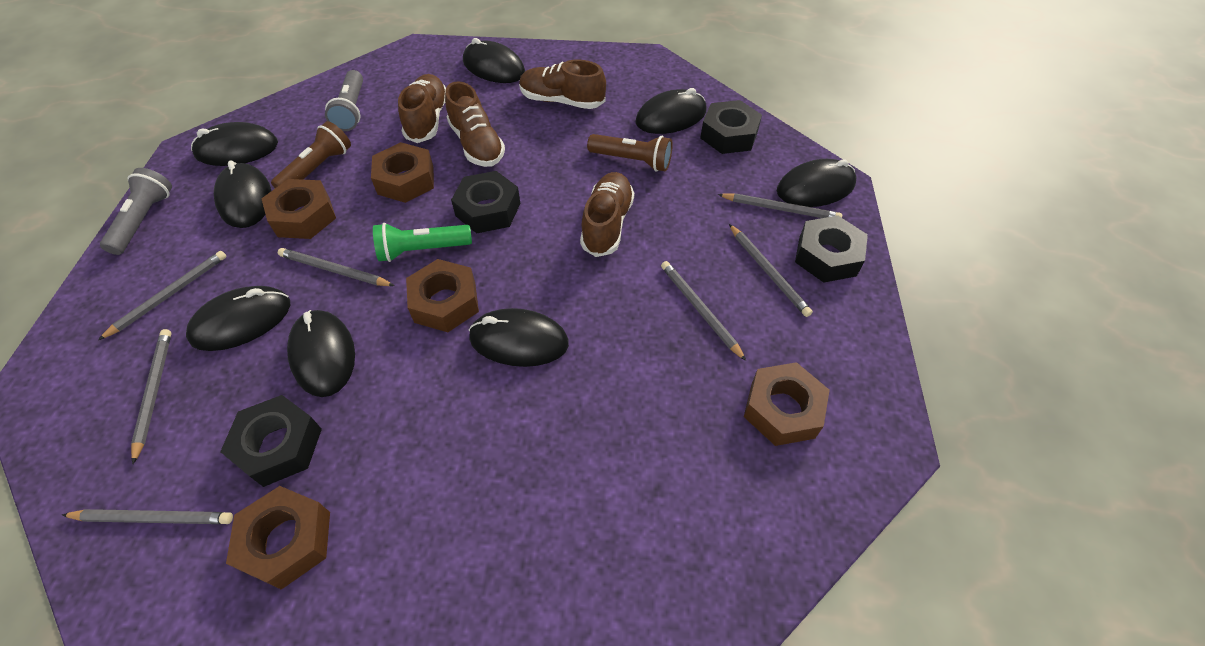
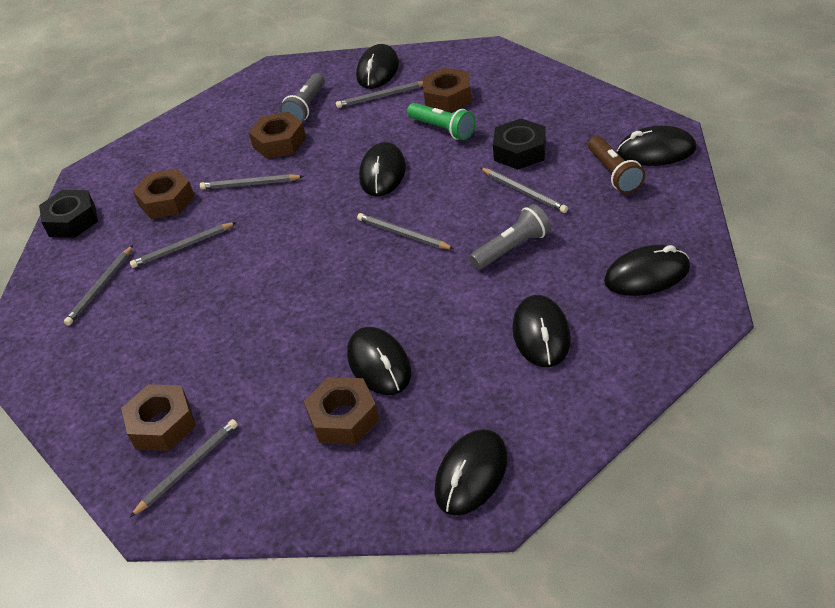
black mouse: 8 -> 7
black nut: 4 -> 2
brown flashlight: 2 -> 1
brown shoe: 4 -> 0

